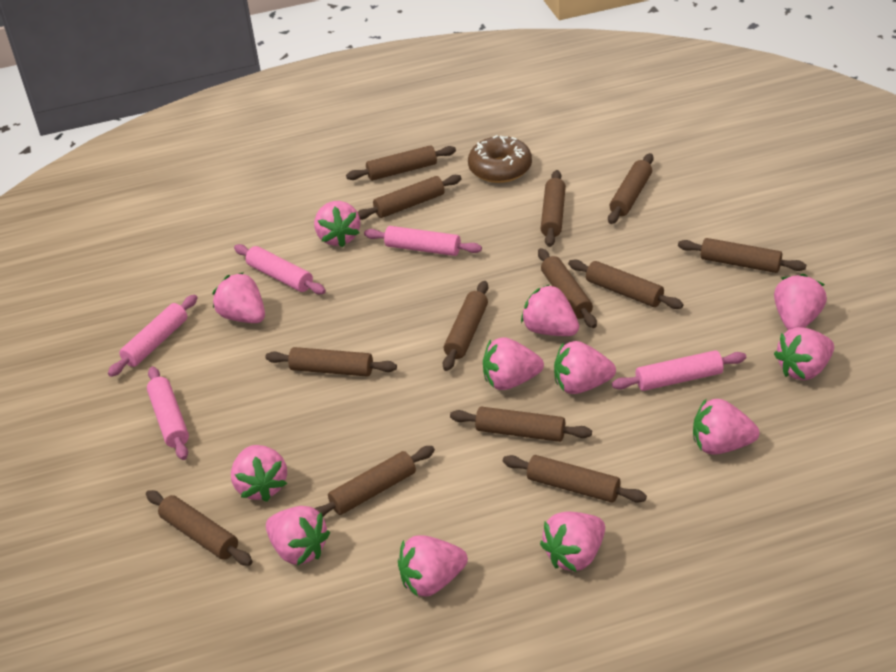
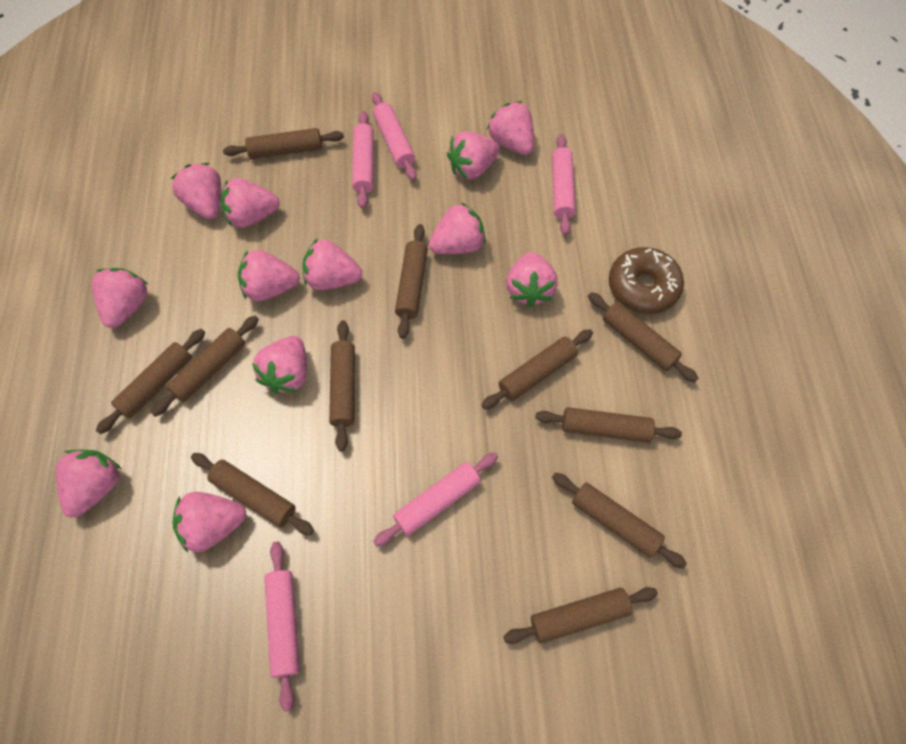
brown rolling pin: 13 -> 11

